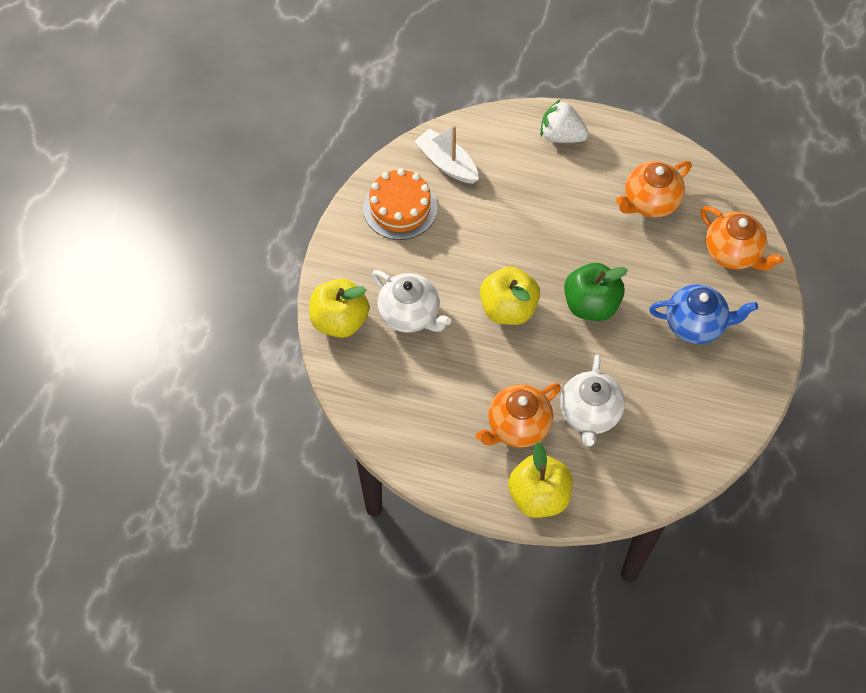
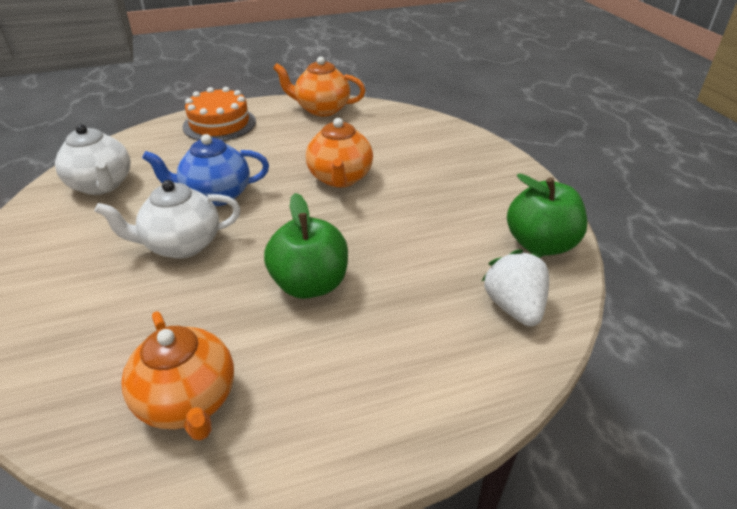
green apple: 1 -> 2
white boat: 1 -> 0
yellow apple: 3 -> 0

